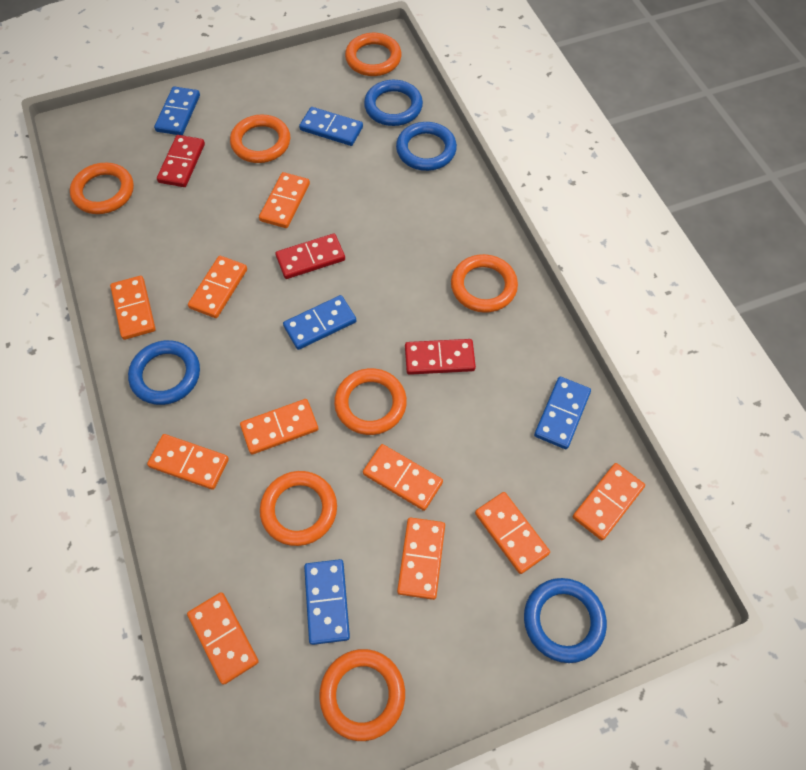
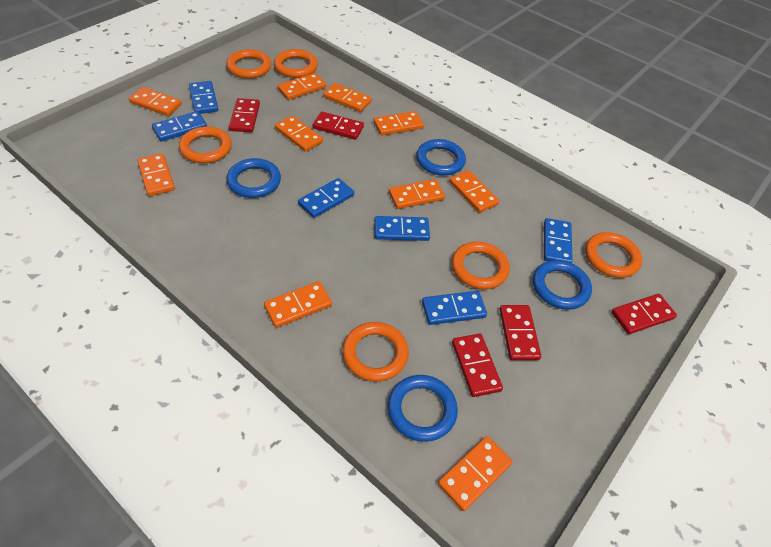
blue domino: 5 -> 6
orange ring: 7 -> 6
red domino: 3 -> 5

